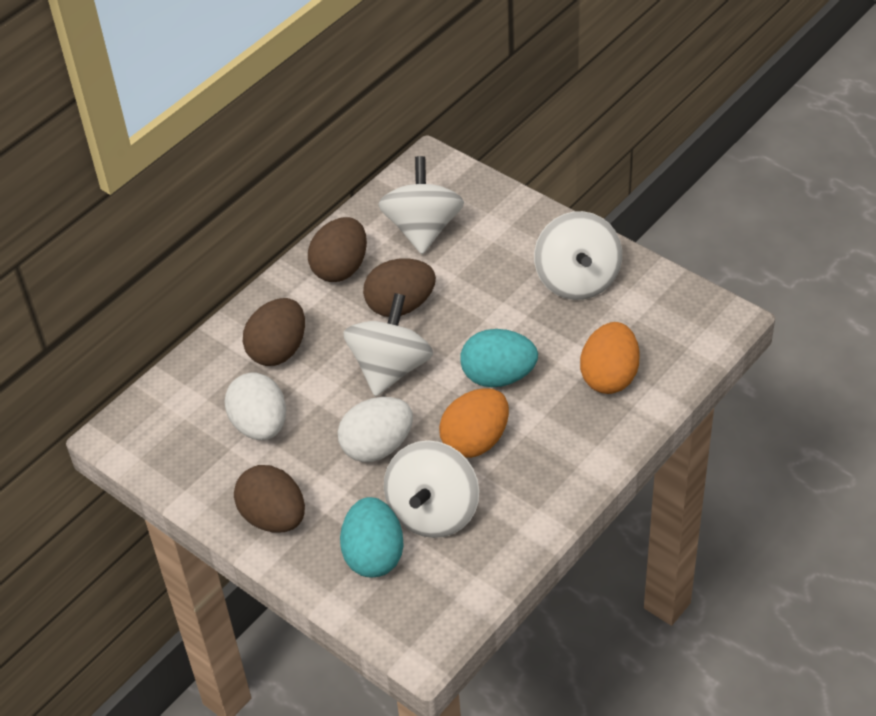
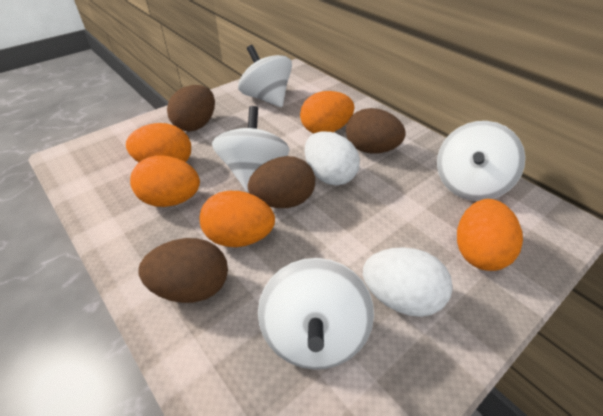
orange egg: 2 -> 5
turquoise egg: 2 -> 0

